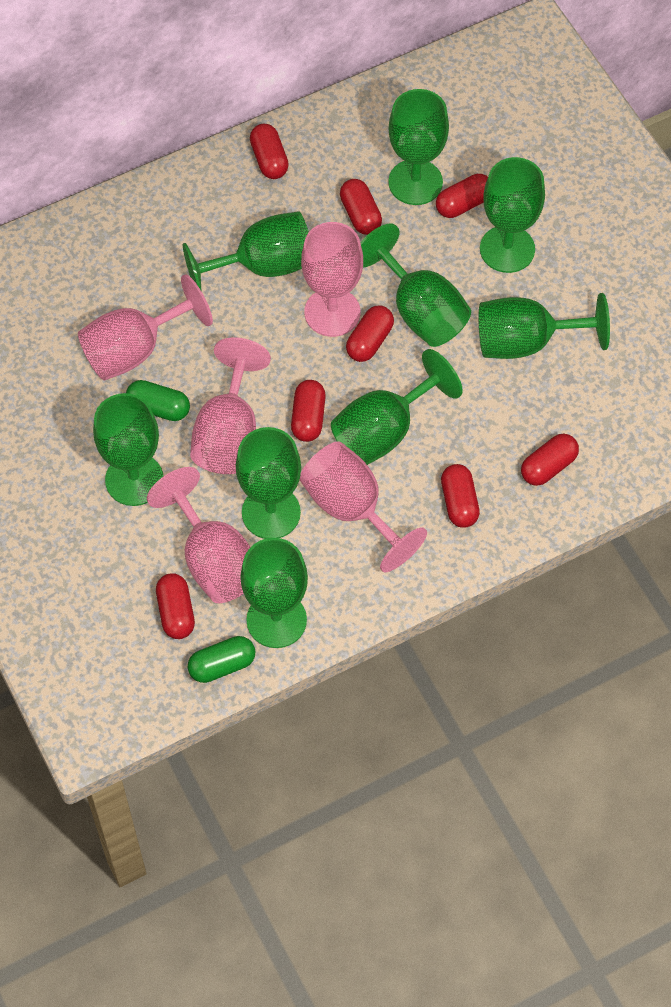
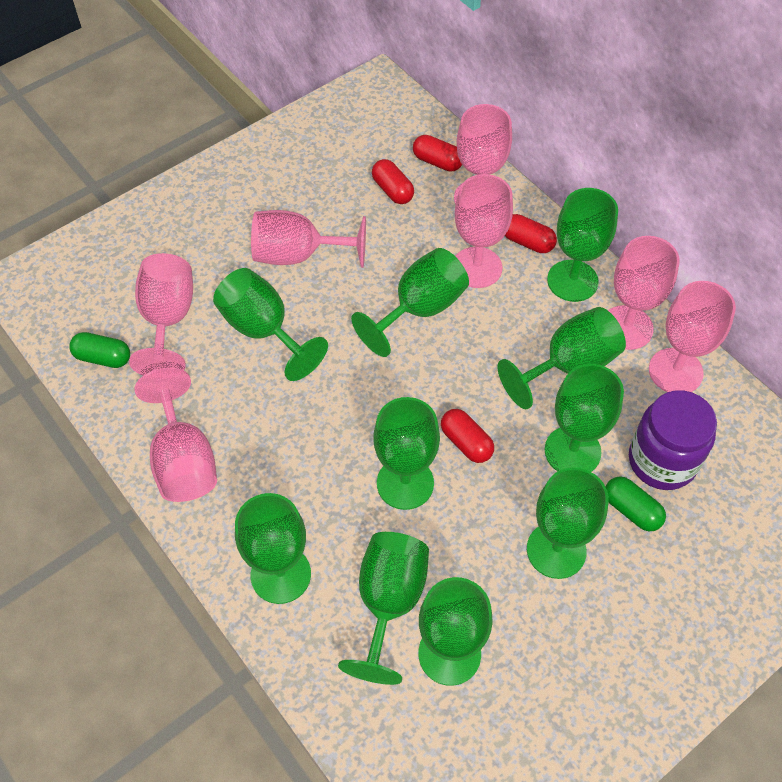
green goblet: 9 -> 10
pink goblet: 5 -> 7
purple jar: 0 -> 1
red capsule: 8 -> 4

